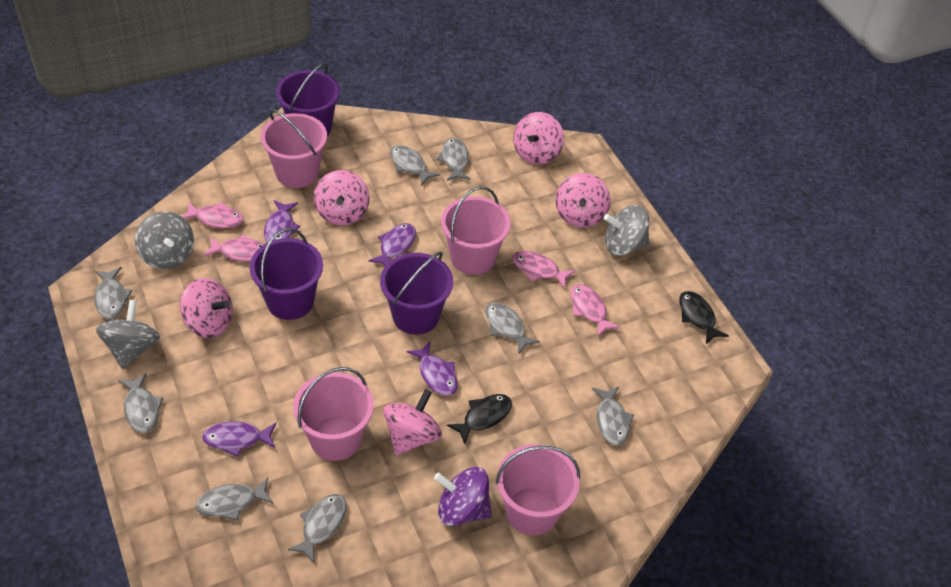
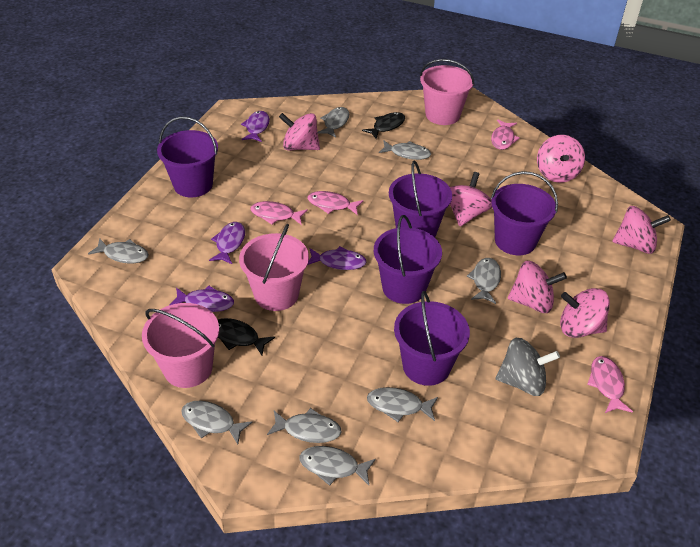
grey spinning top: 3 -> 1
pink bucket: 4 -> 3
pink spinning top: 5 -> 6
purple bucket: 3 -> 5
purple spinning top: 1 -> 0

